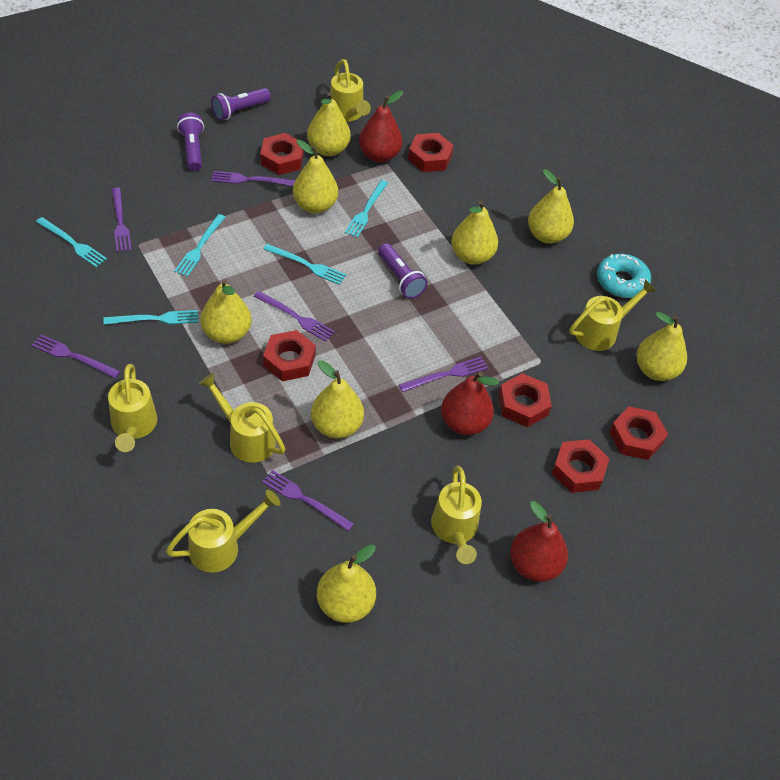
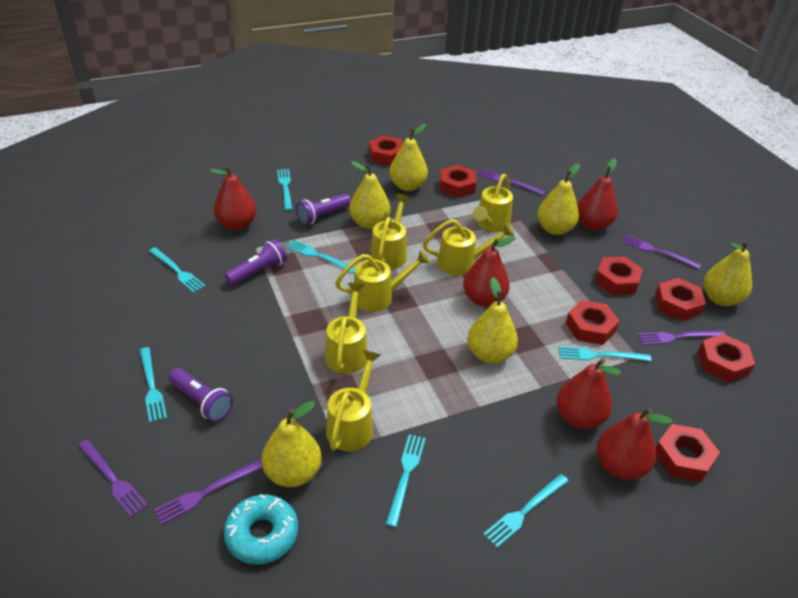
purple fork: 6 -> 5
red nut: 6 -> 7
red pear: 3 -> 5
turquoise fork: 5 -> 7
yellow pear: 8 -> 6

